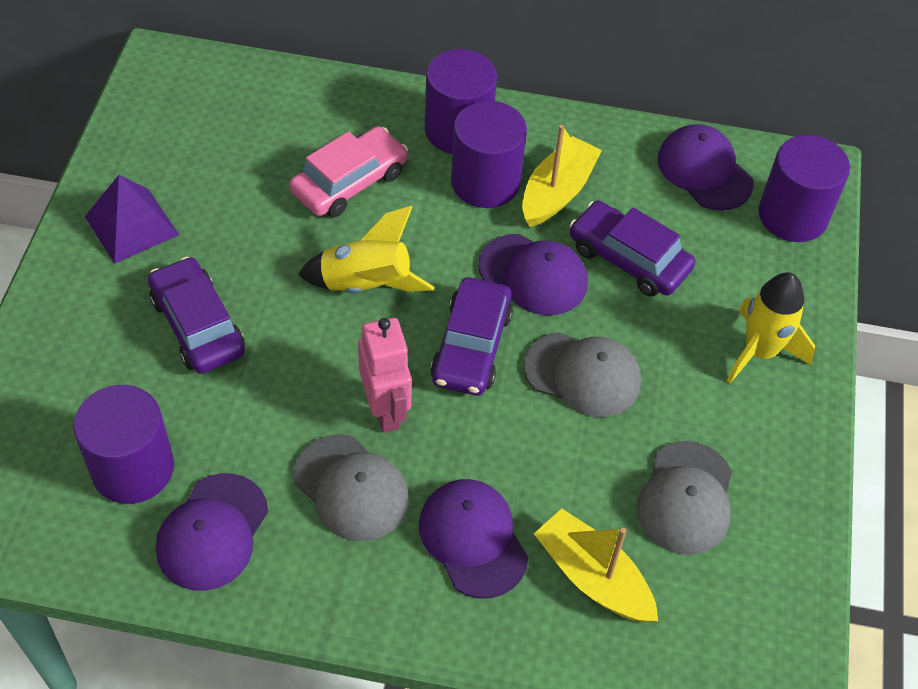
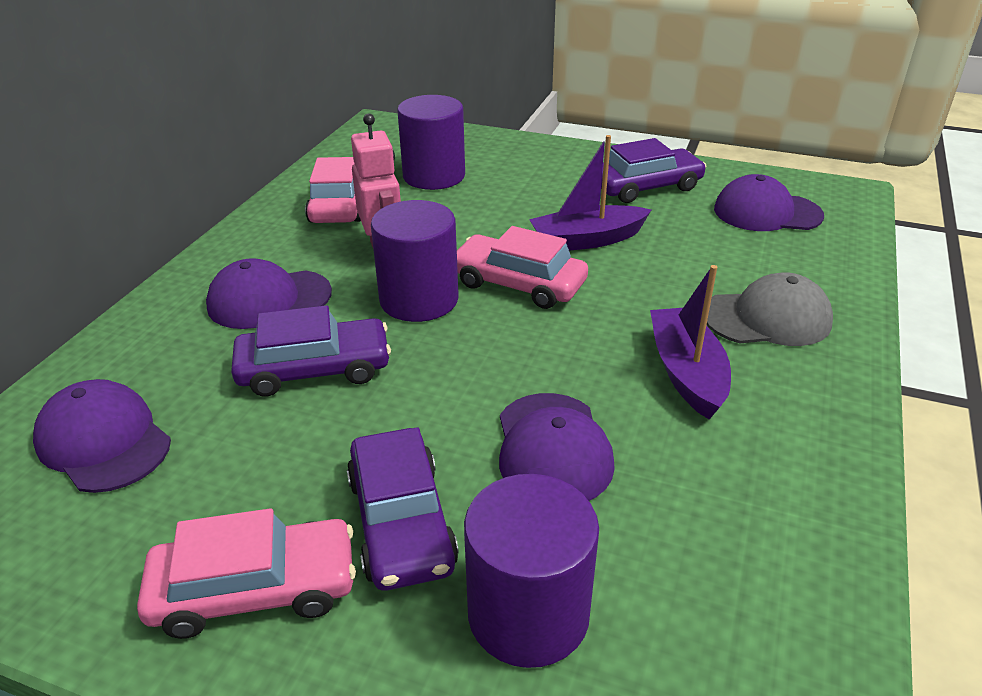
grey cap: 3 -> 1
pink car: 1 -> 3
purple boat: 0 -> 2
purple cylinder: 4 -> 3
purple pyramid: 1 -> 0
yellow boat: 2 -> 0
yellow rocket: 2 -> 0

